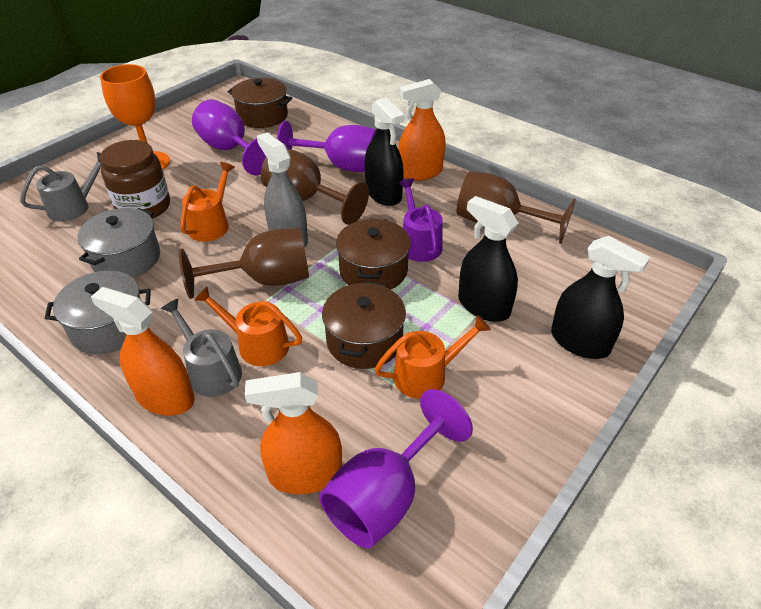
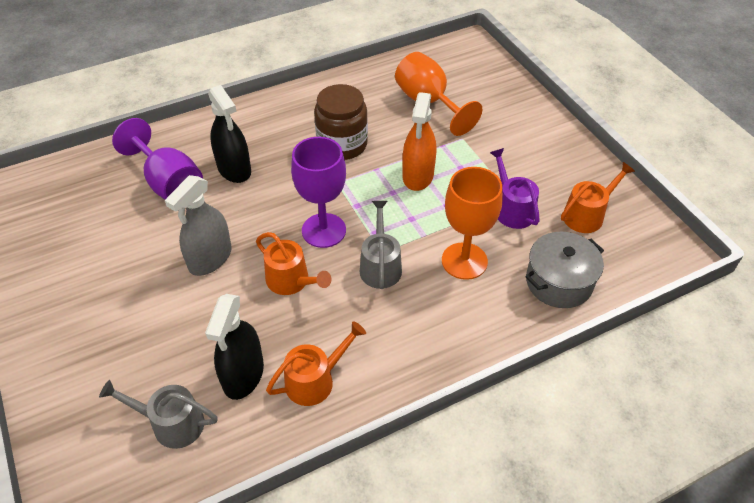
black spray bottle: 3 -> 2
brown goblet: 3 -> 0
brown pot: 3 -> 0
grey pot: 2 -> 1
orange goblet: 1 -> 2
orange spray bottle: 3 -> 1
purple goblet: 3 -> 2

